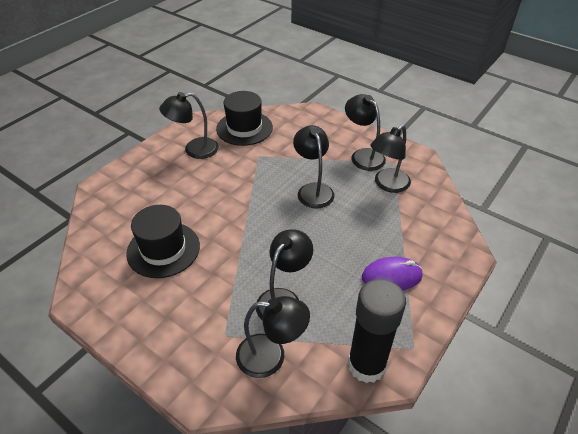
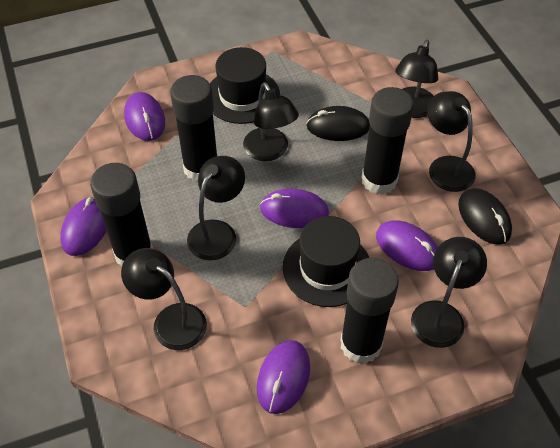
black glue stick: 1 -> 4
black mouse: 0 -> 2
purple mouse: 1 -> 5

